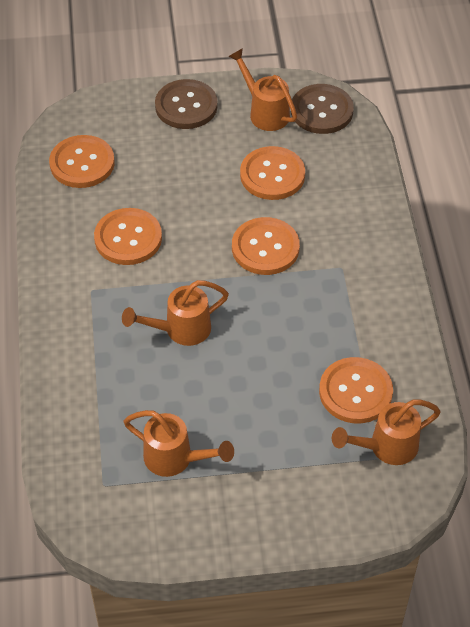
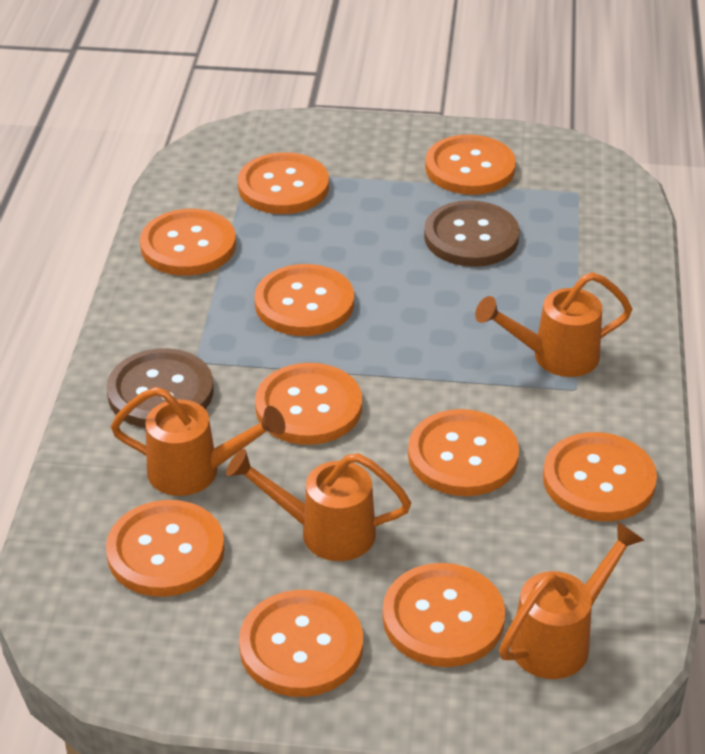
orange button: 5 -> 10

